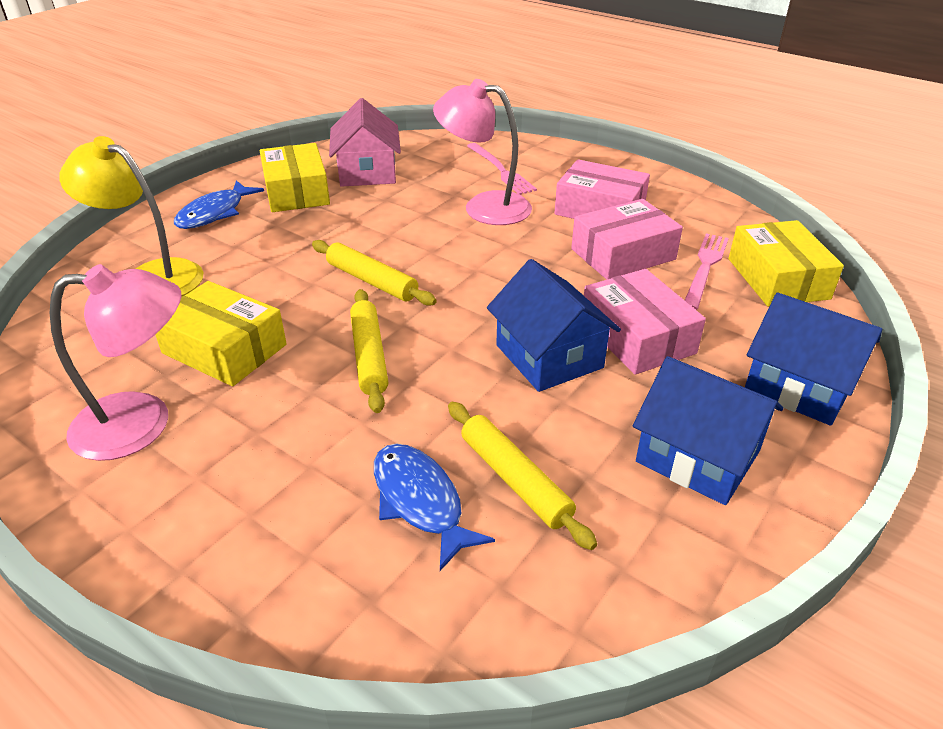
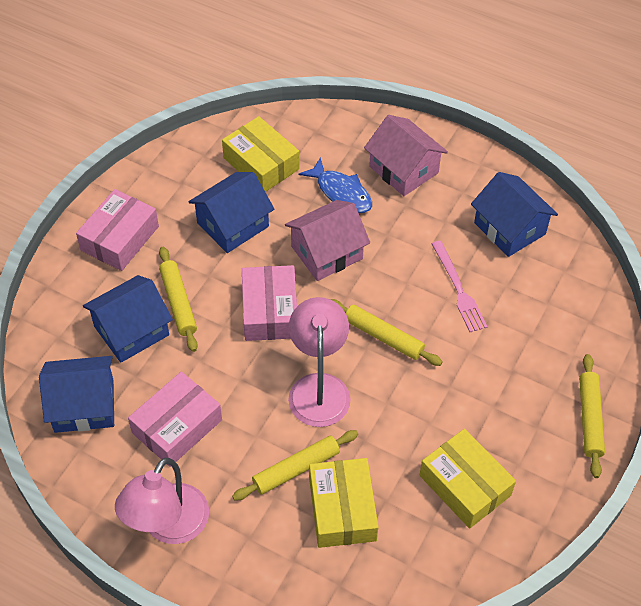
blue fish: 2 -> 1
blue house: 3 -> 4
pink fork: 2 -> 1
pink house: 1 -> 2
yellow lamp: 1 -> 0
yellow rolling pin: 3 -> 4

